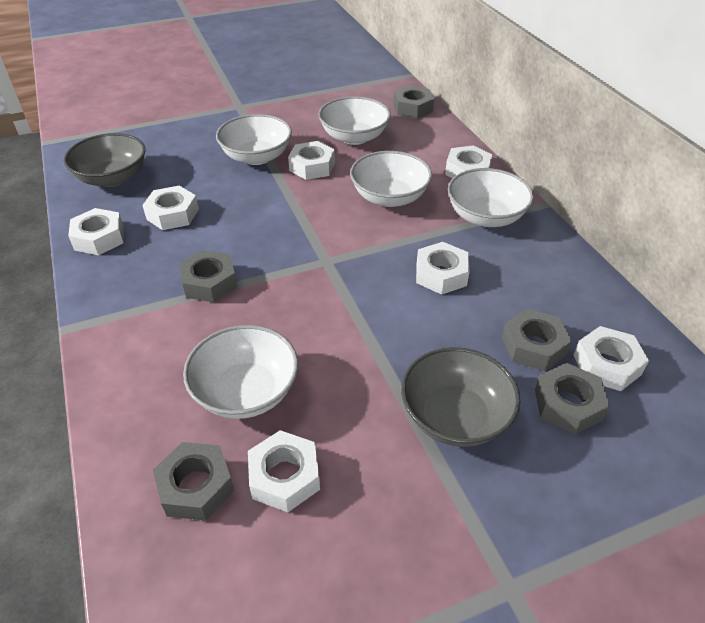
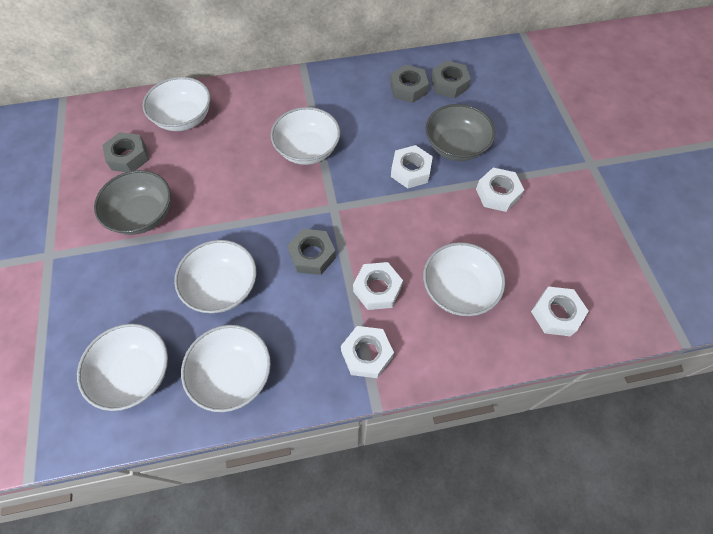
grey nut: 5 -> 4
white bowl: 5 -> 6
white nut: 7 -> 5

